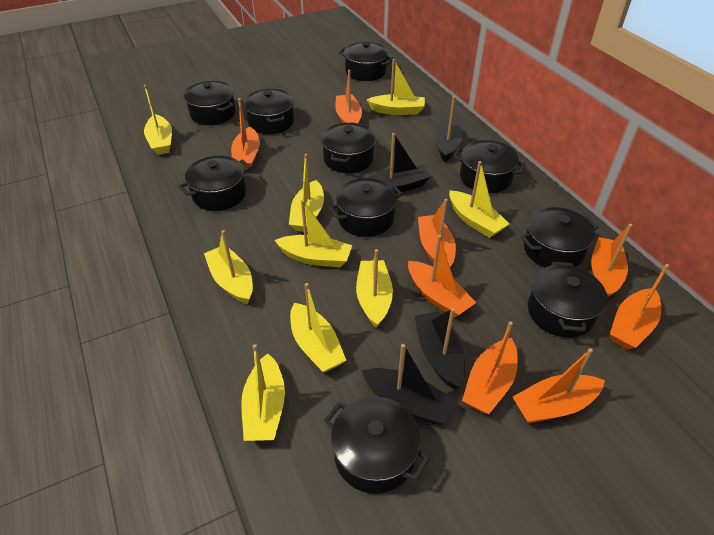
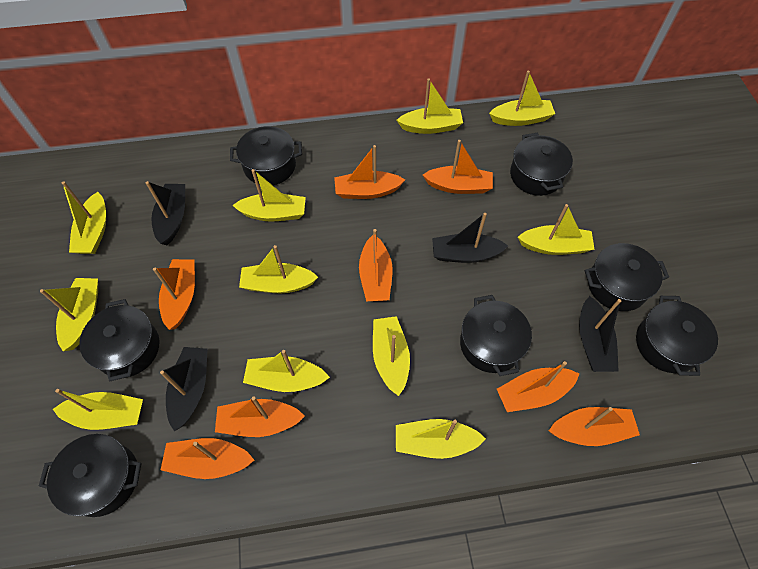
black pot: 10 -> 7
yellow boat: 9 -> 11

